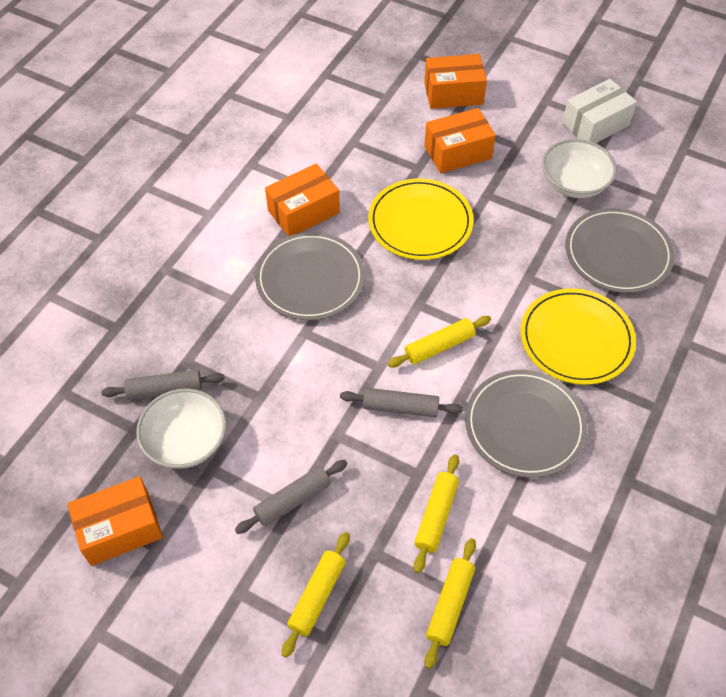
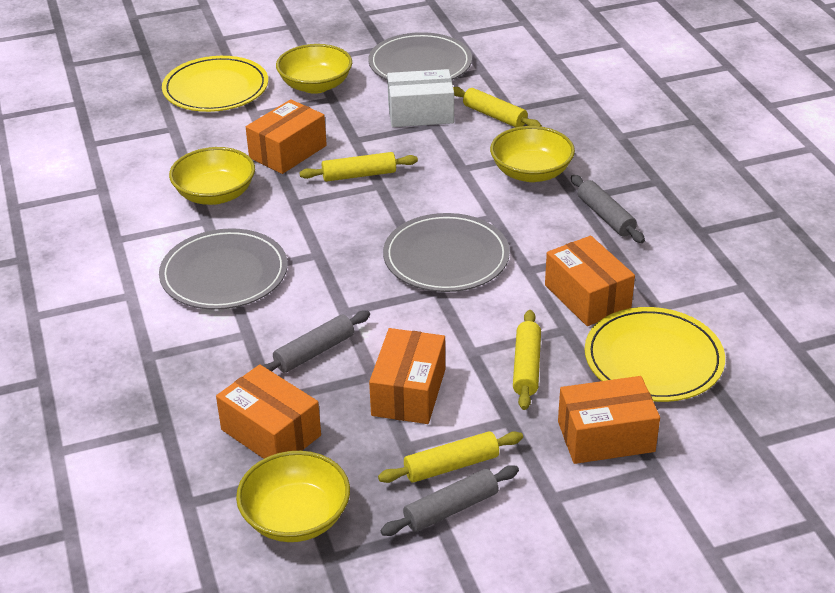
orange box: 4 -> 5
white bowl: 2 -> 0
yellow bowl: 0 -> 4

